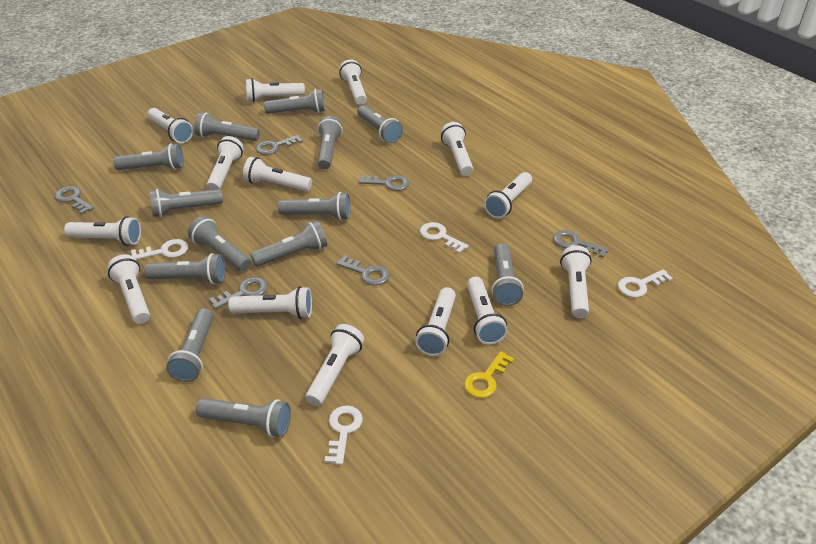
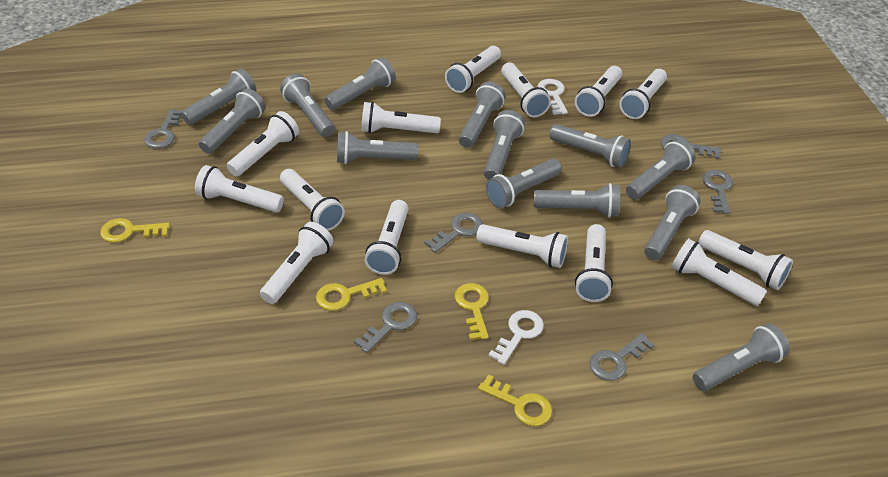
white key: 4 -> 2
yellow key: 1 -> 4

